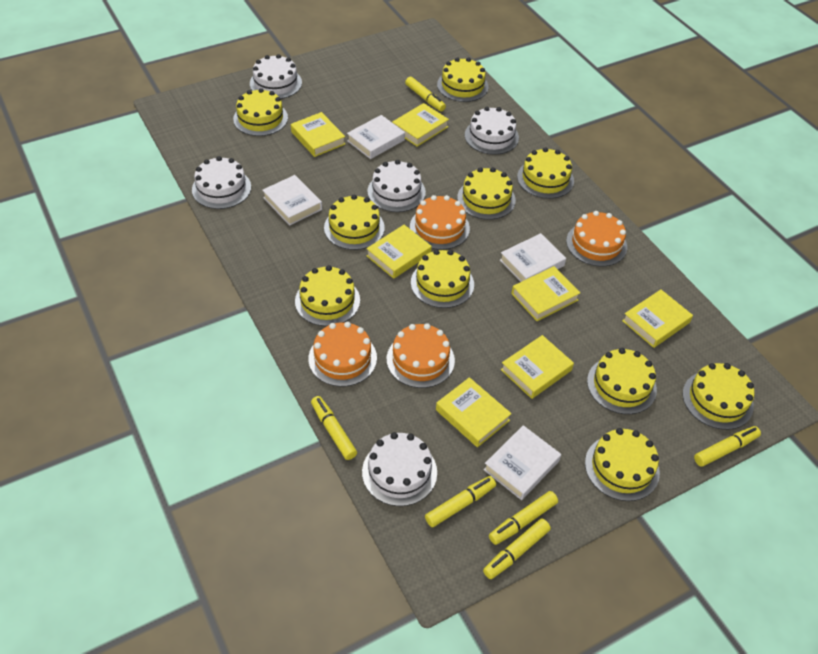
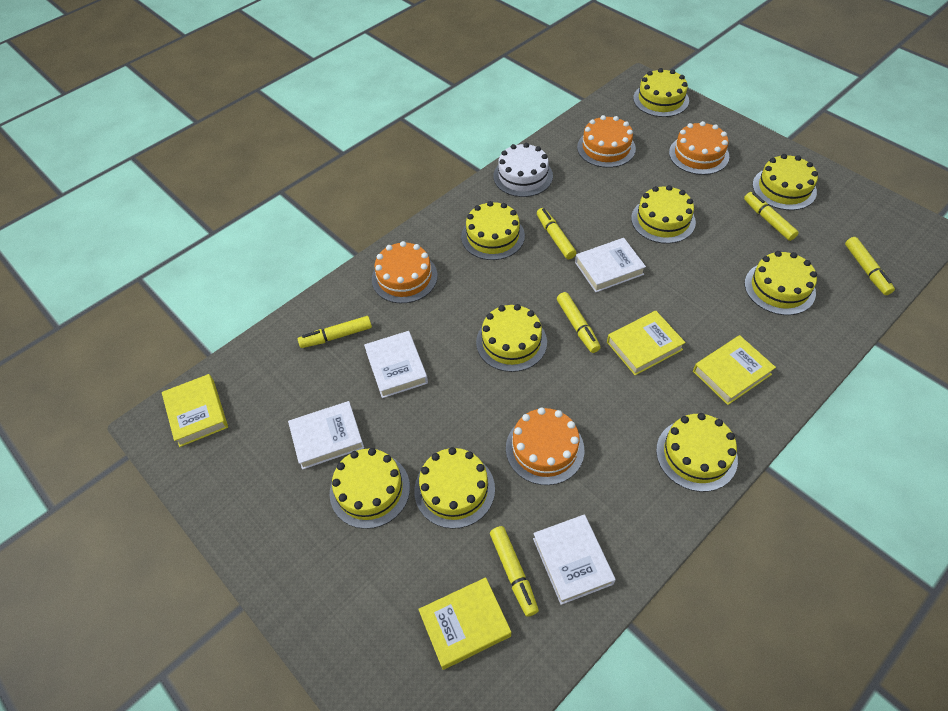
white cake: 5 -> 1
yellow book: 7 -> 4
yellow cake: 10 -> 9

